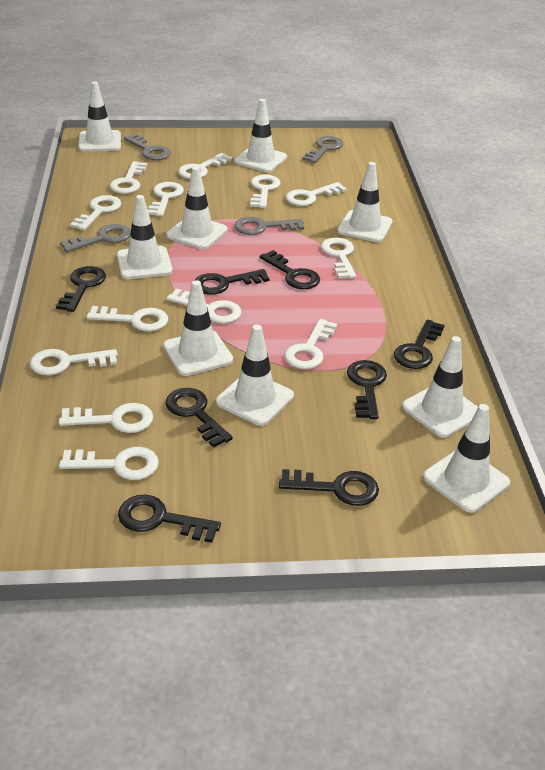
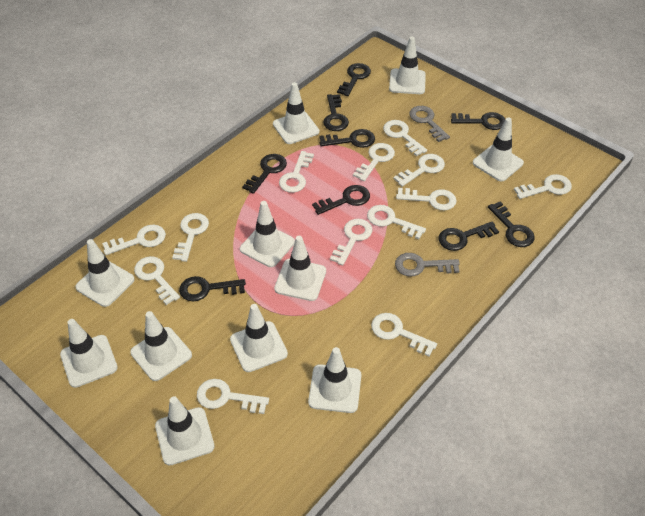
black key: 8 -> 9
grey key: 4 -> 2
white traffic cone: 9 -> 11

